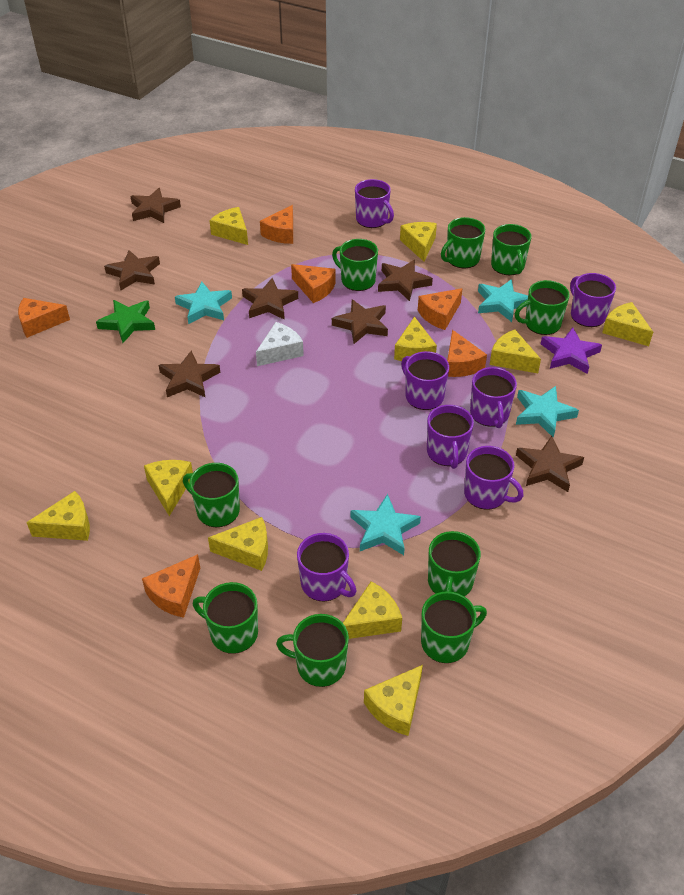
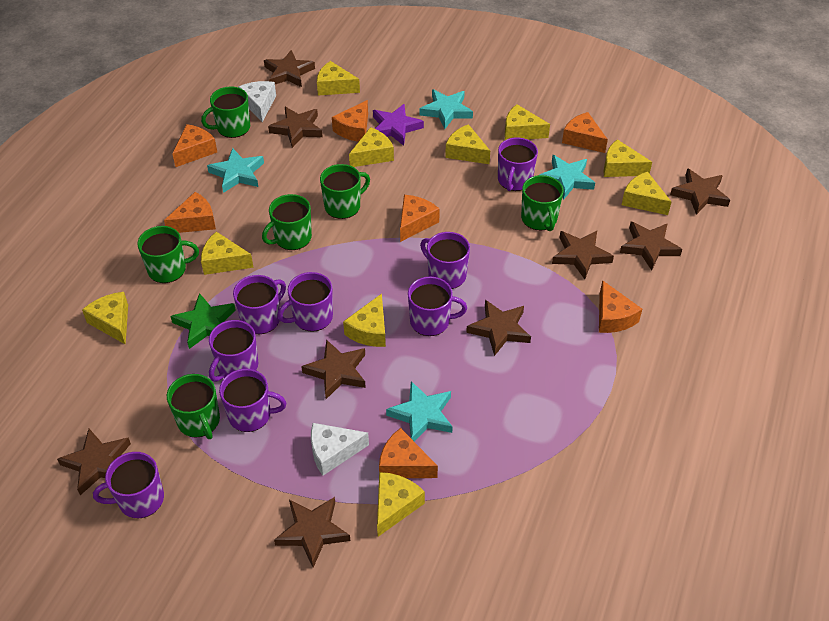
brown star: 7 -> 9
green mug: 9 -> 6
orange cheese: 6 -> 7
purple mug: 7 -> 8
white cheese: 1 -> 2

